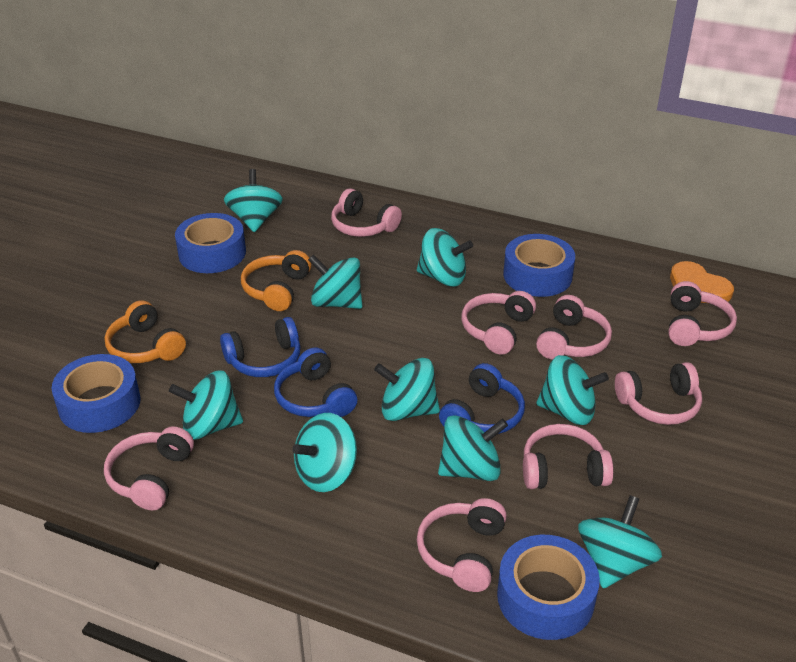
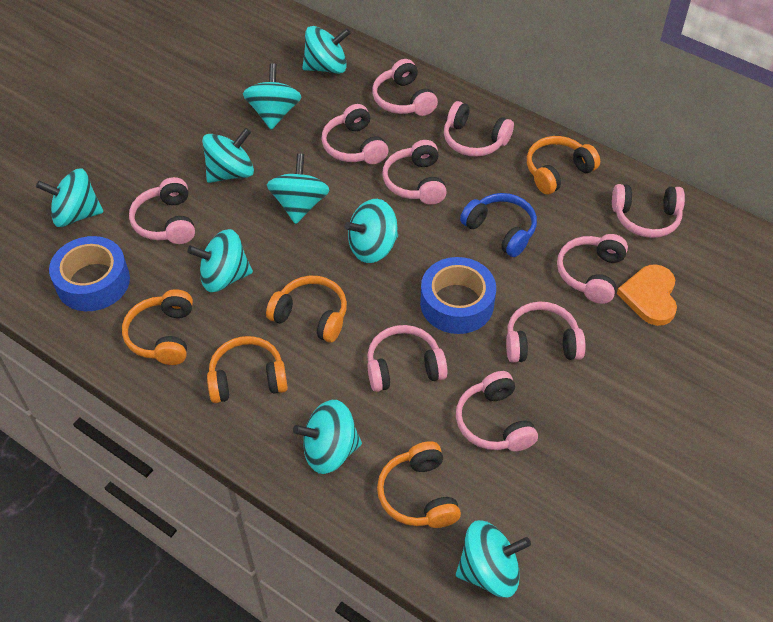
blue headphones: 3 -> 1
blue tape: 4 -> 2
orange headphones: 2 -> 5
pink headphones: 8 -> 10

